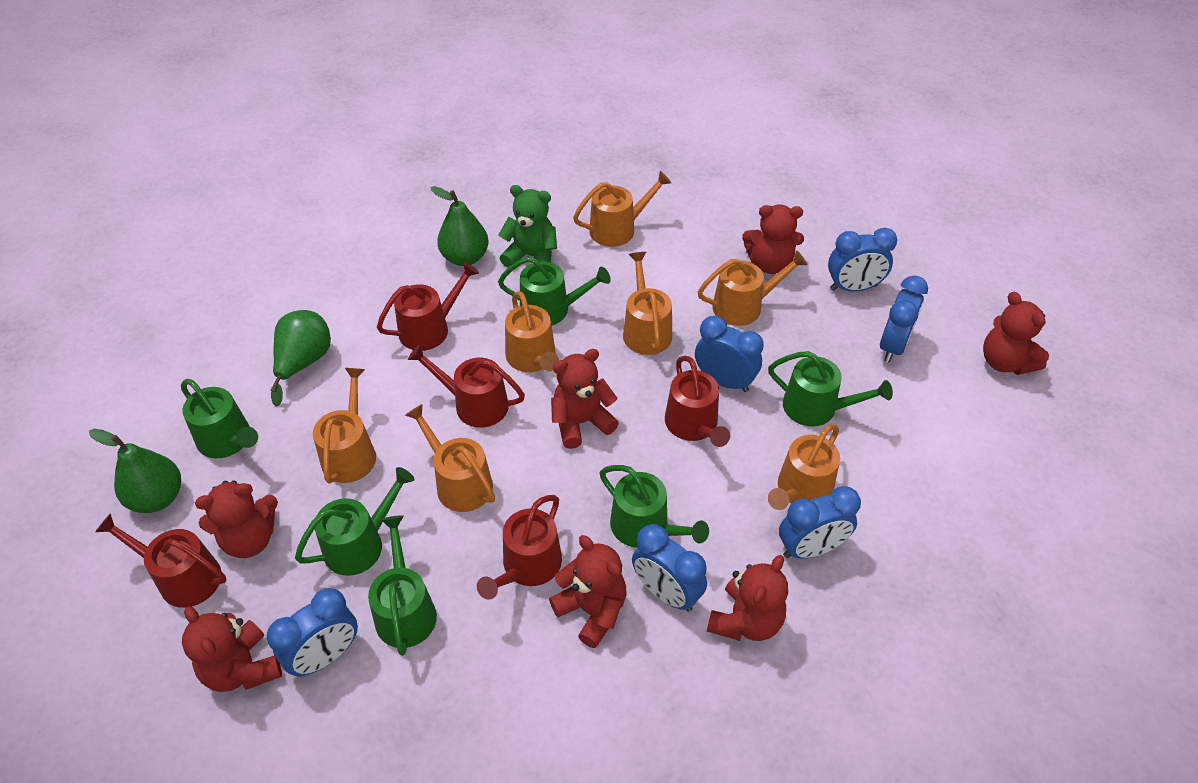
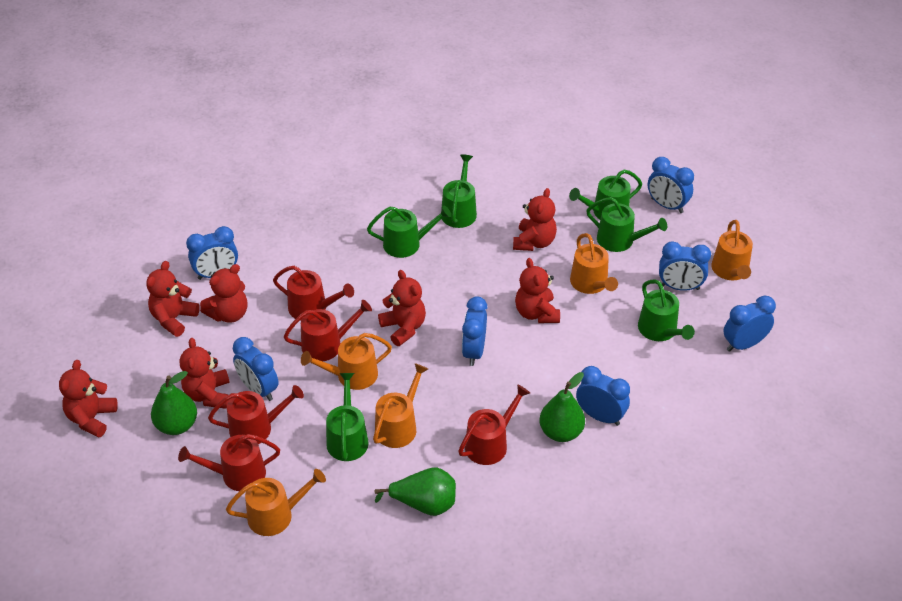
blue clock: 6 -> 7
green teddy bear: 1 -> 0
orange watering can: 7 -> 5

